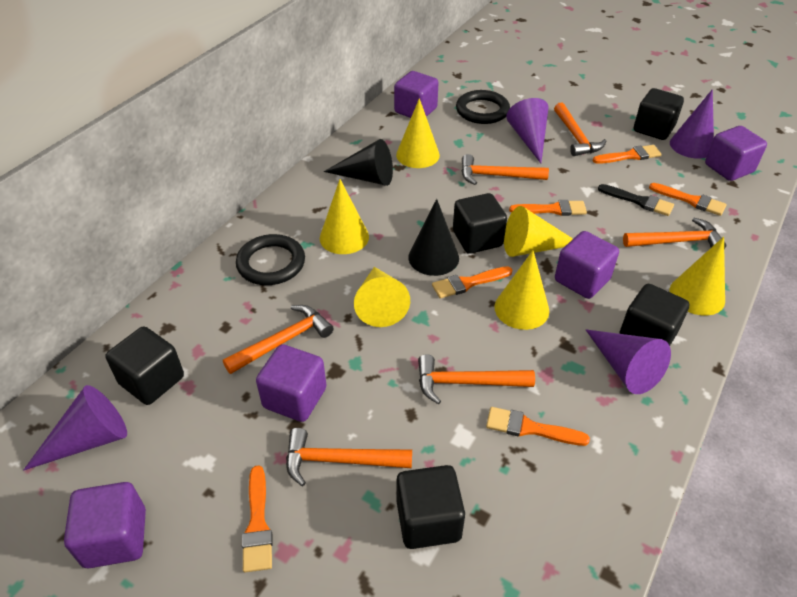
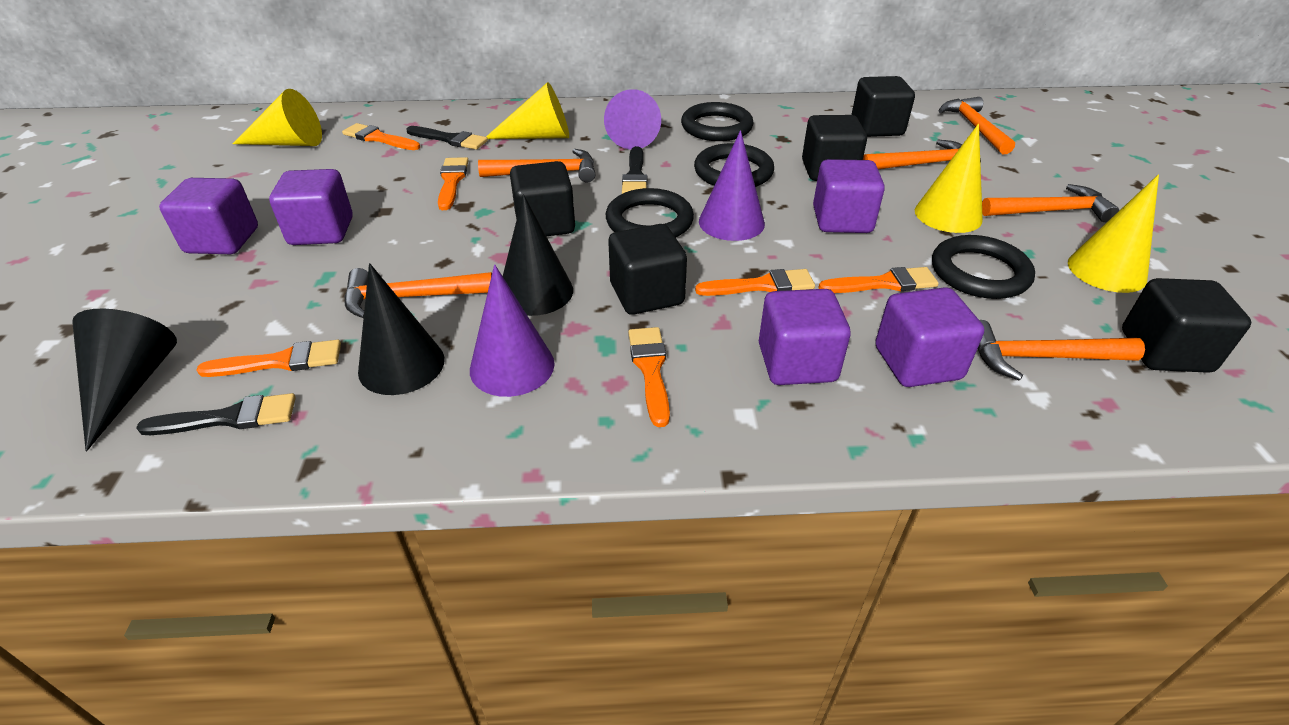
black brush: 1 -> 3
black cone: 2 -> 3
black ring: 2 -> 4
purple cone: 4 -> 3
yellow cone: 6 -> 4

